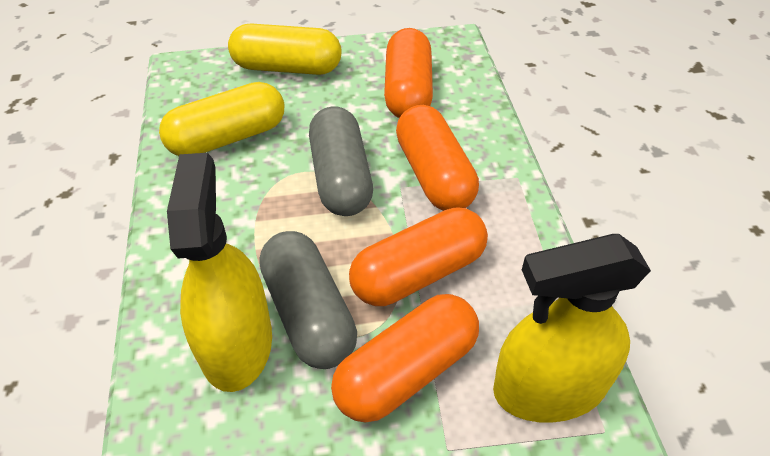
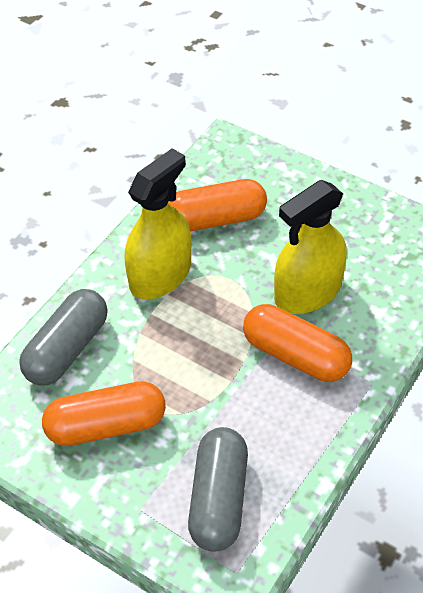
orange capsule: 4 -> 3
yellow capsule: 2 -> 0

